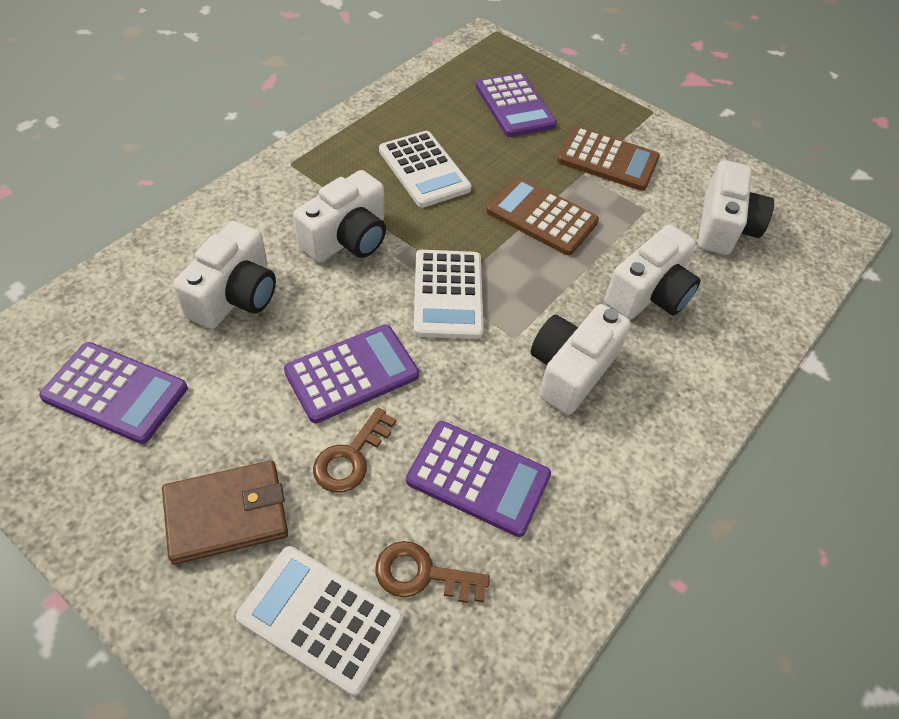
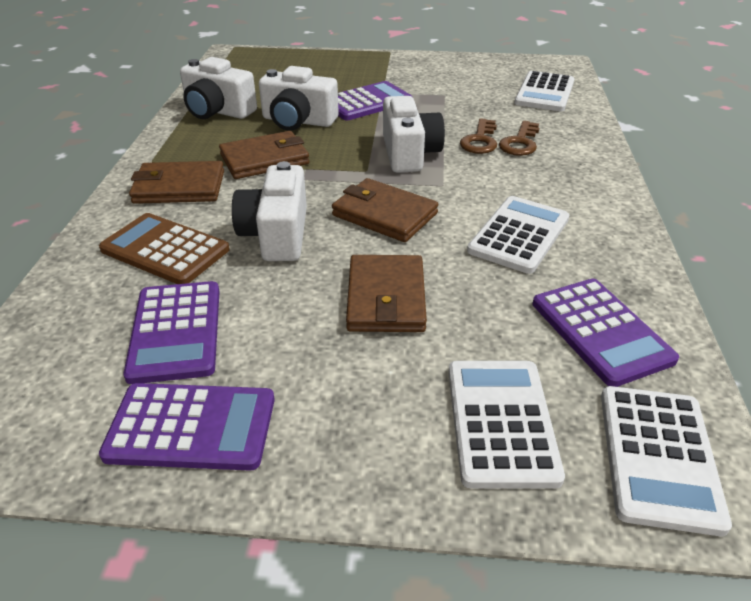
brown calculator: 2 -> 1
brown wallet: 1 -> 4
white calculator: 3 -> 4
white camera: 5 -> 4

